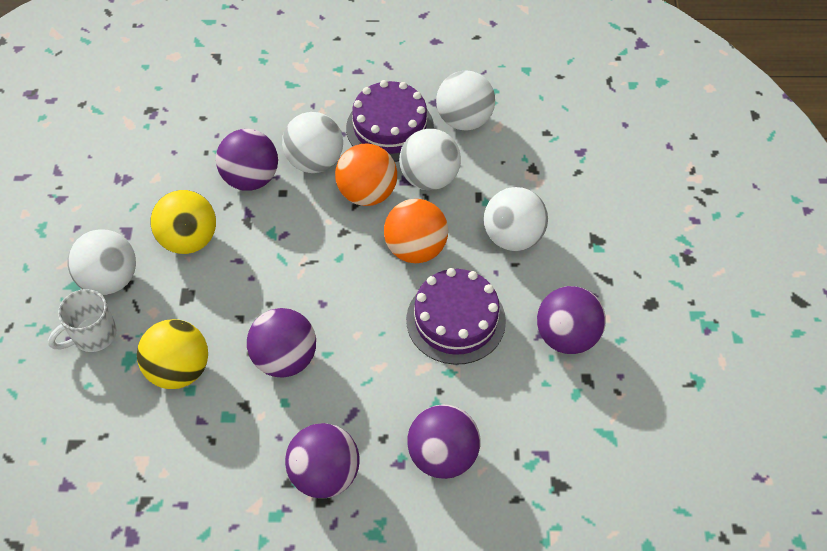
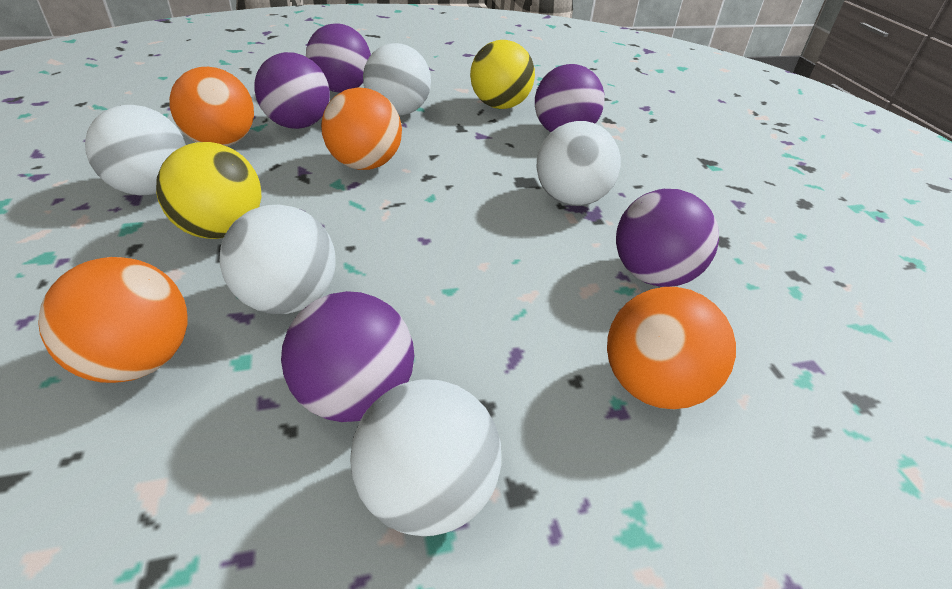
orange ball: 2 -> 4
purple cake: 2 -> 0
white mug: 1 -> 0

